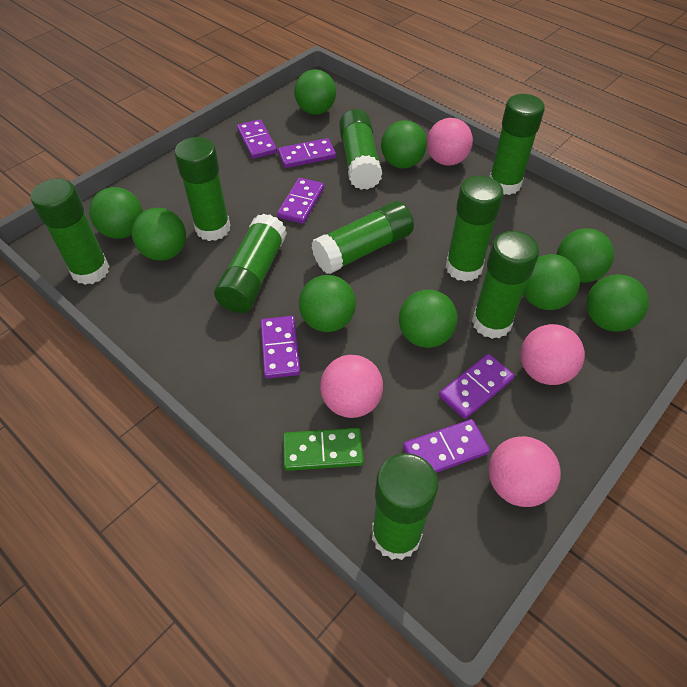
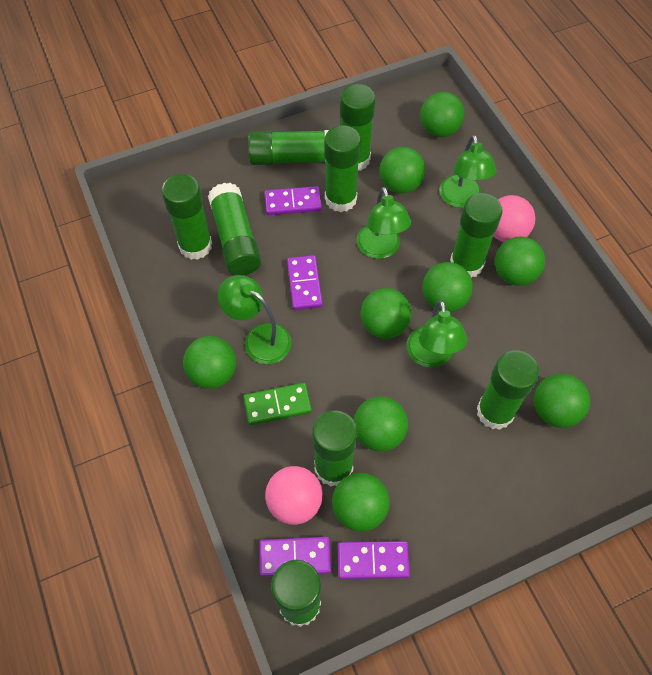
green lamp: 0 -> 4
pink ball: 4 -> 2
purple domino: 6 -> 4

